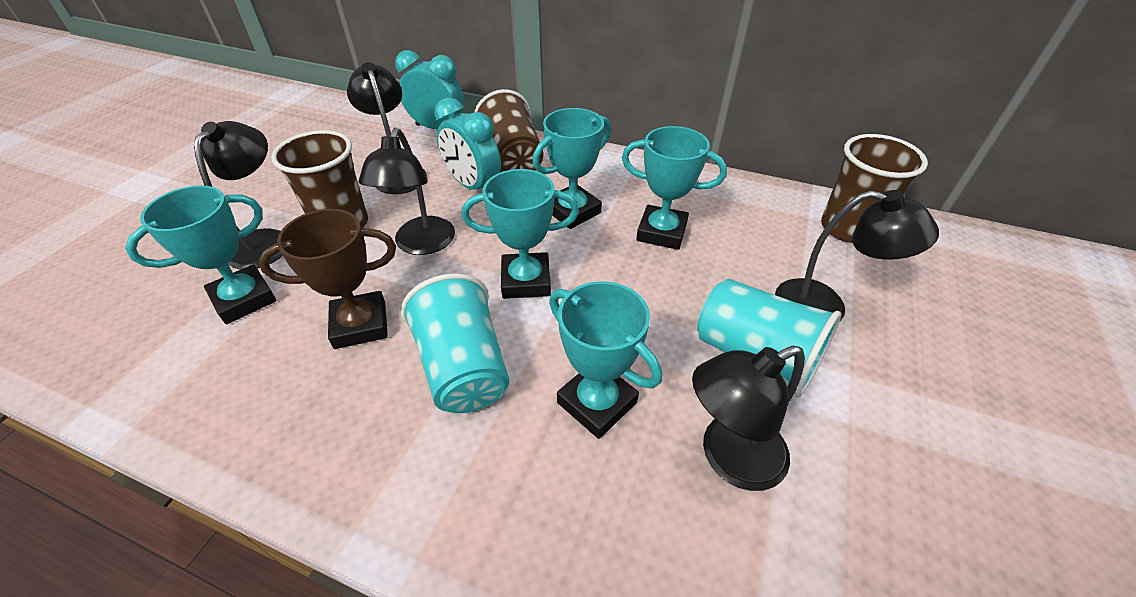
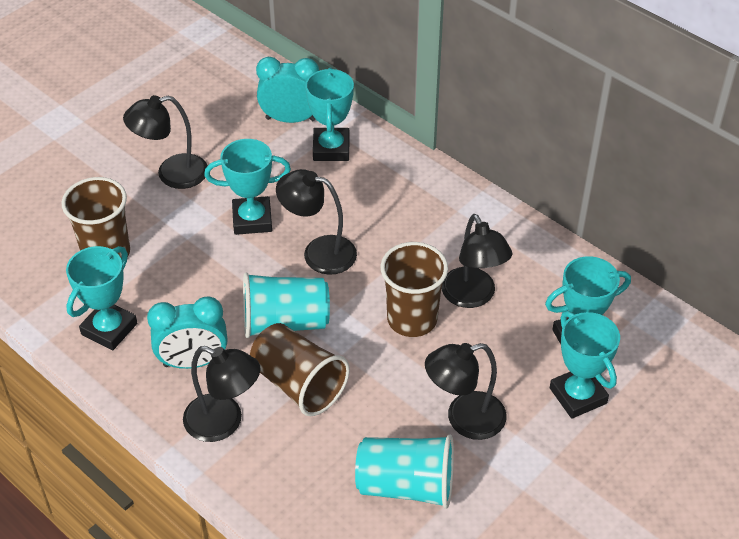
brown trophy: 1 -> 0

